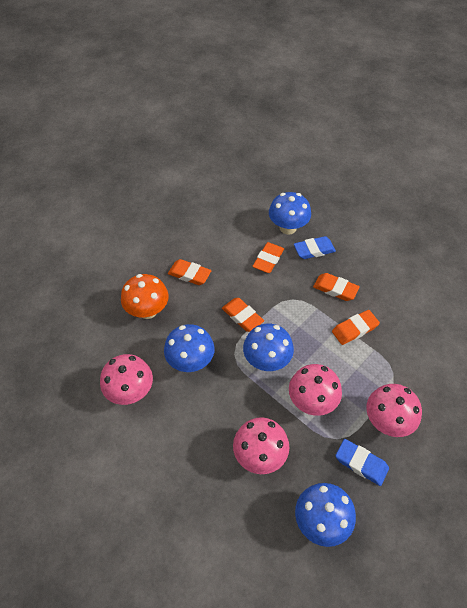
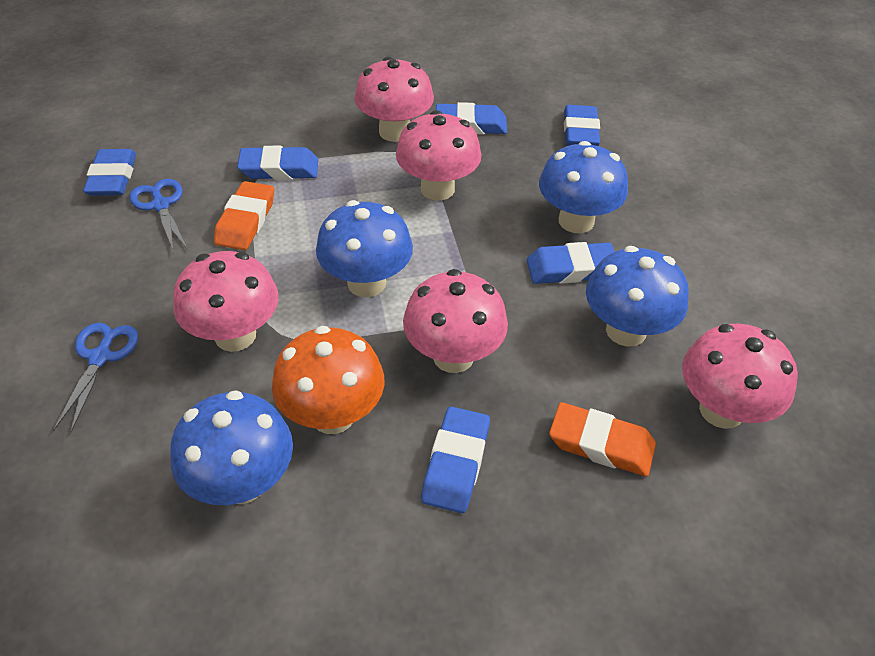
blue eraser: 2 -> 6
blue scissors: 0 -> 2
orange eraser: 5 -> 2
pink mushroom: 4 -> 5

